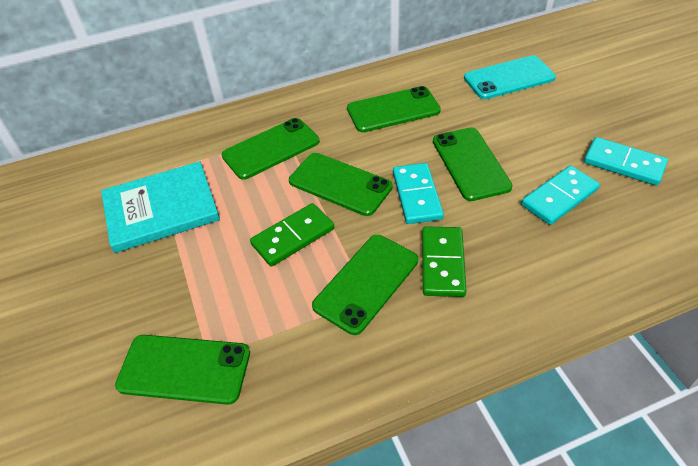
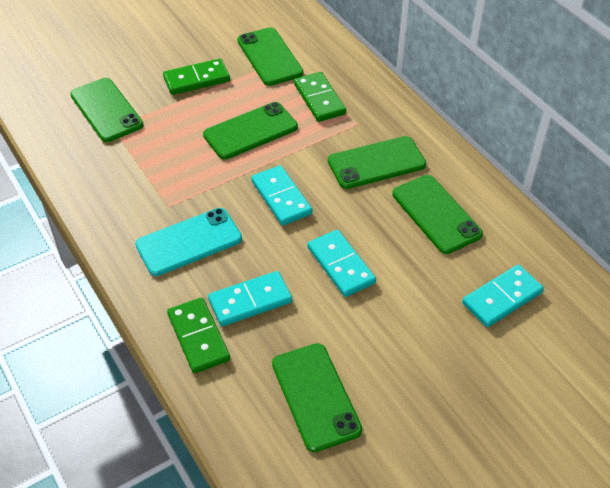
green domino: 2 -> 3
turquoise book: 1 -> 0
turquoise domino: 3 -> 4

